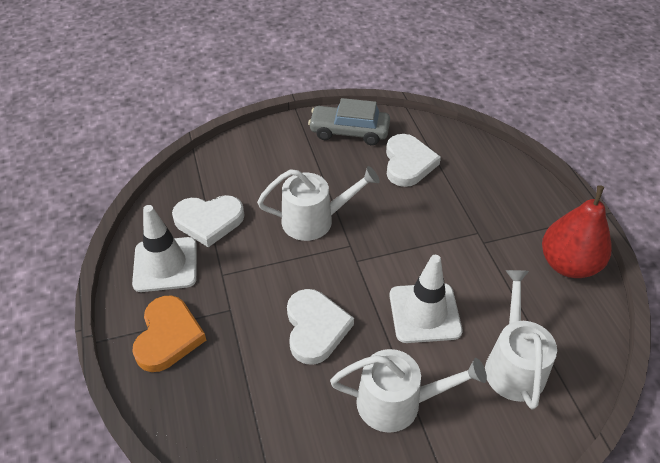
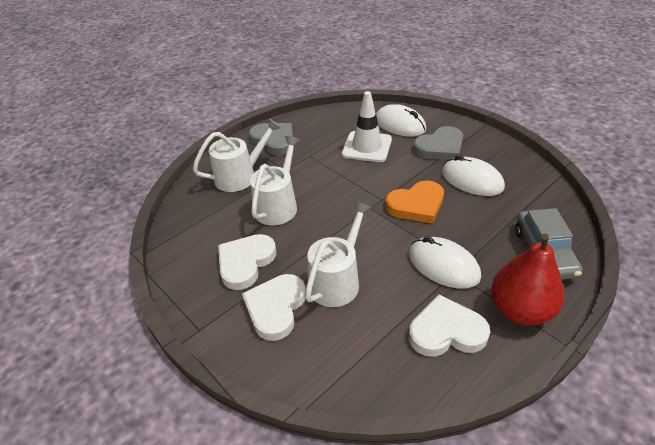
grey heart: 0 -> 2
white mouse: 0 -> 3
white traffic cone: 2 -> 1

